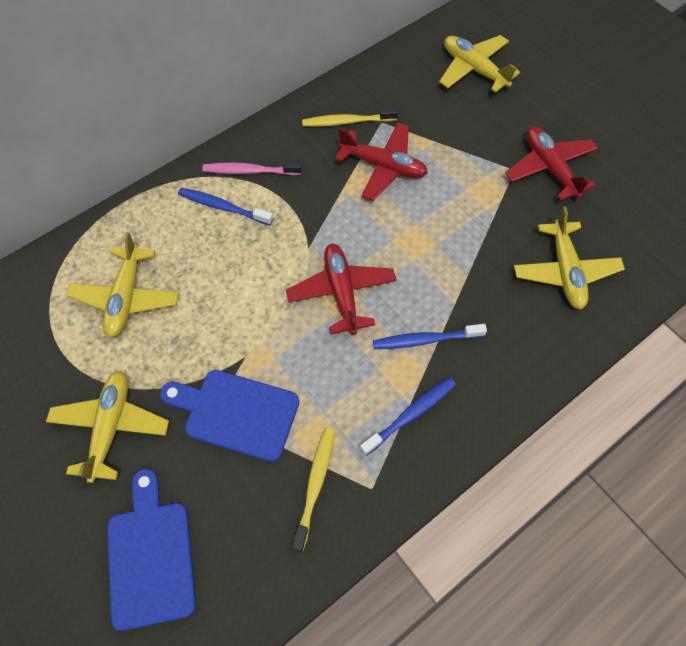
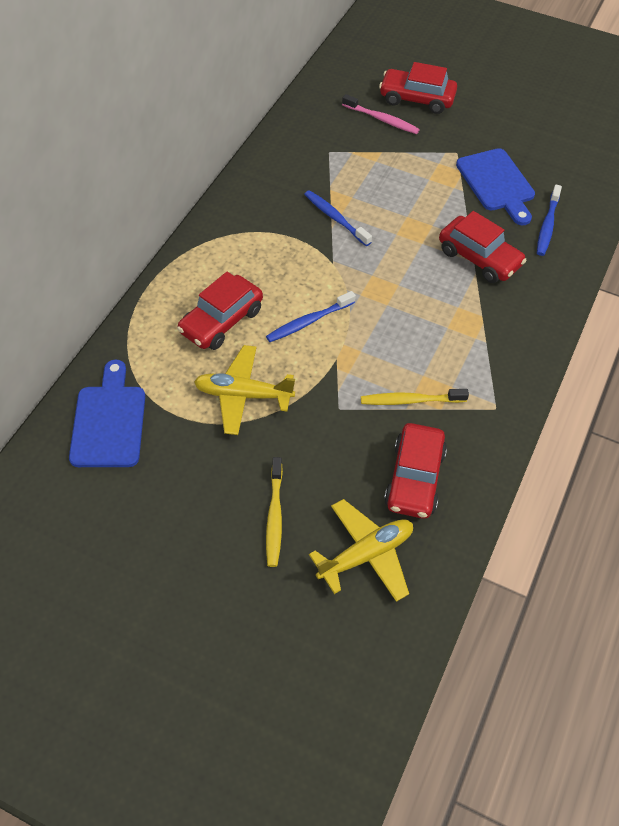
red car: 0 -> 4
red plane: 3 -> 0
yellow plane: 4 -> 2

